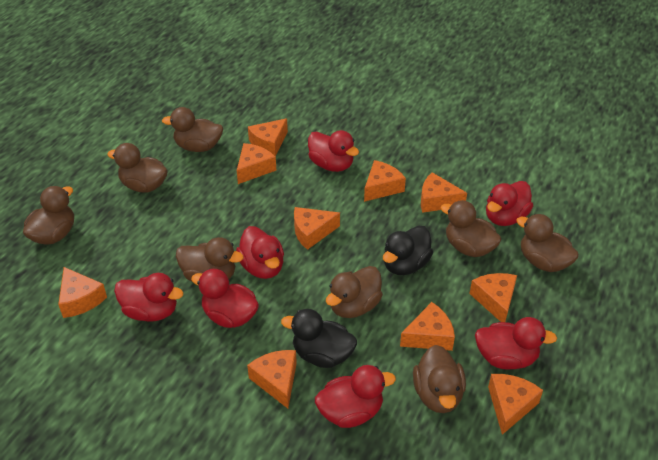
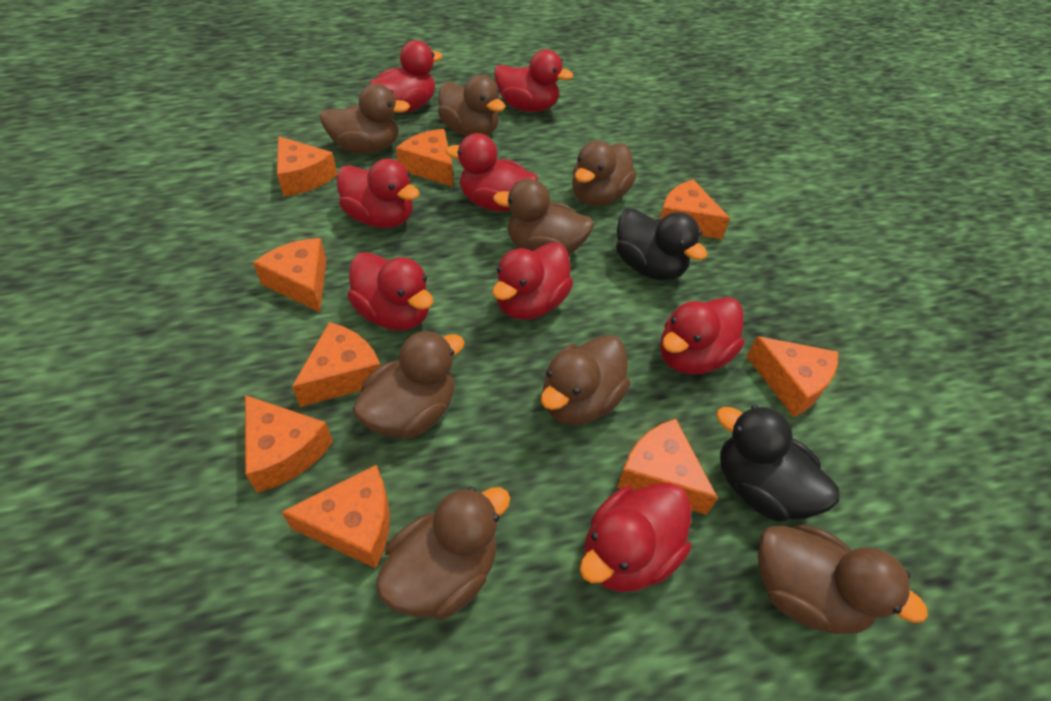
orange cheese: 10 -> 9
red duck: 7 -> 8

